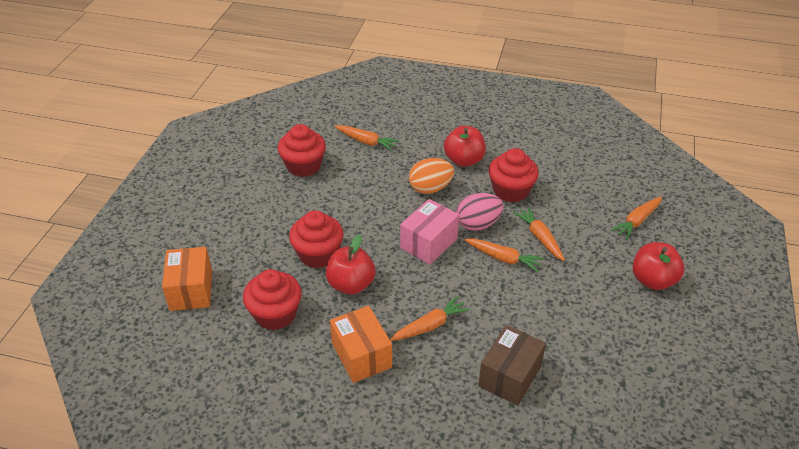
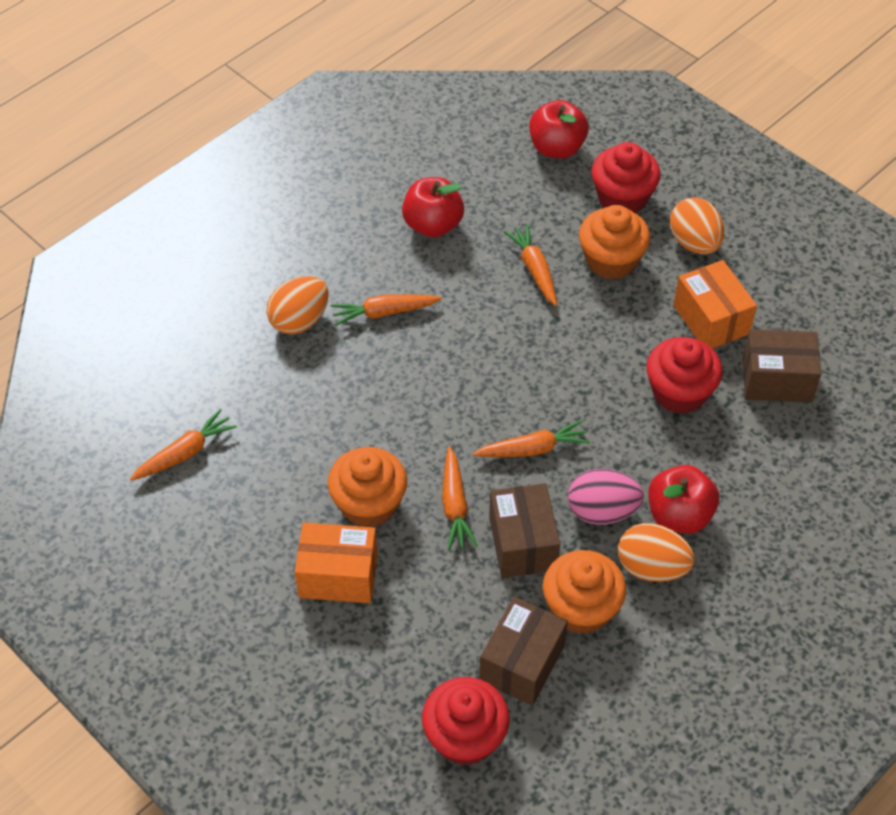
brown box: 1 -> 3
orange cupcake: 0 -> 3
orange egg: 1 -> 3
pink box: 1 -> 0
red cupcake: 4 -> 3

